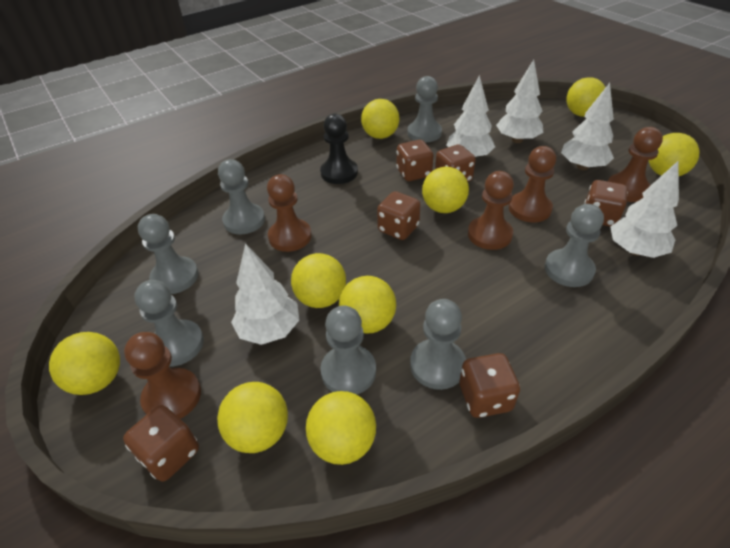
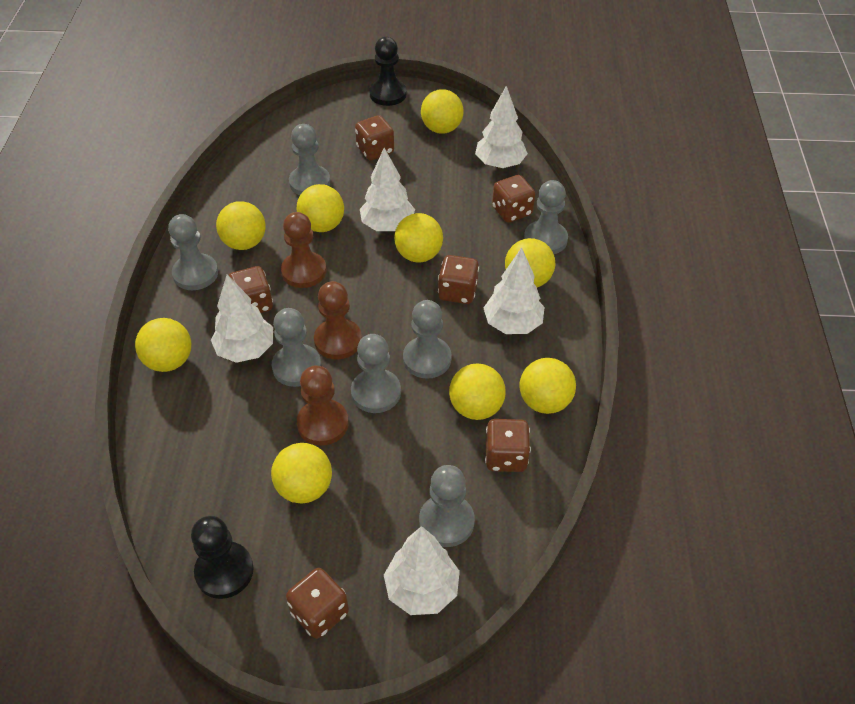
black pawn: 1 -> 2
brown pawn: 5 -> 3

